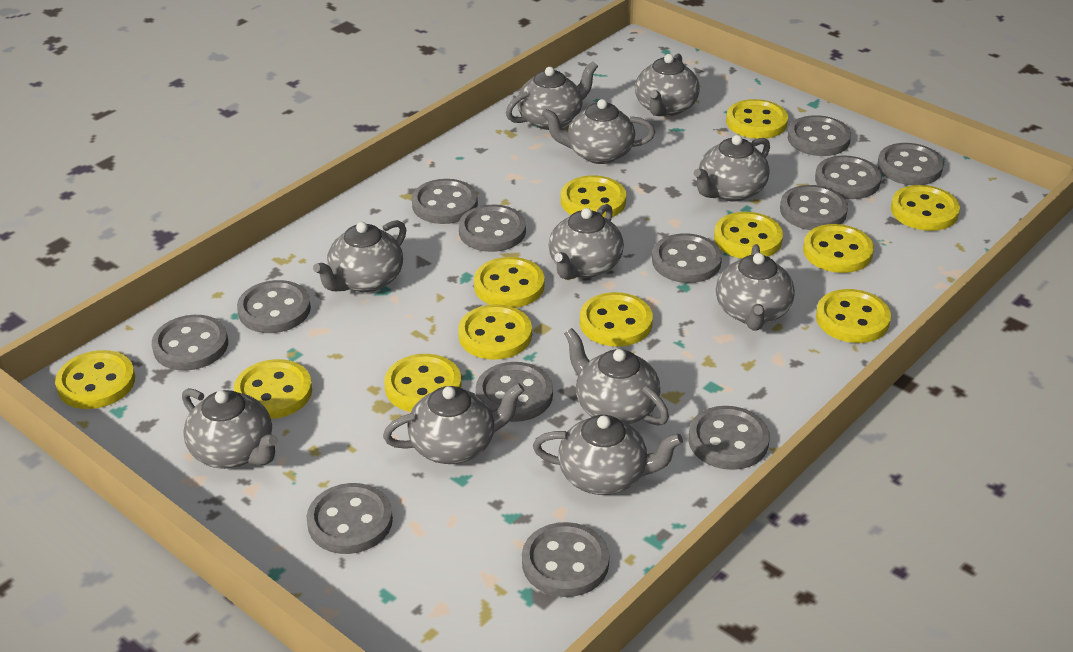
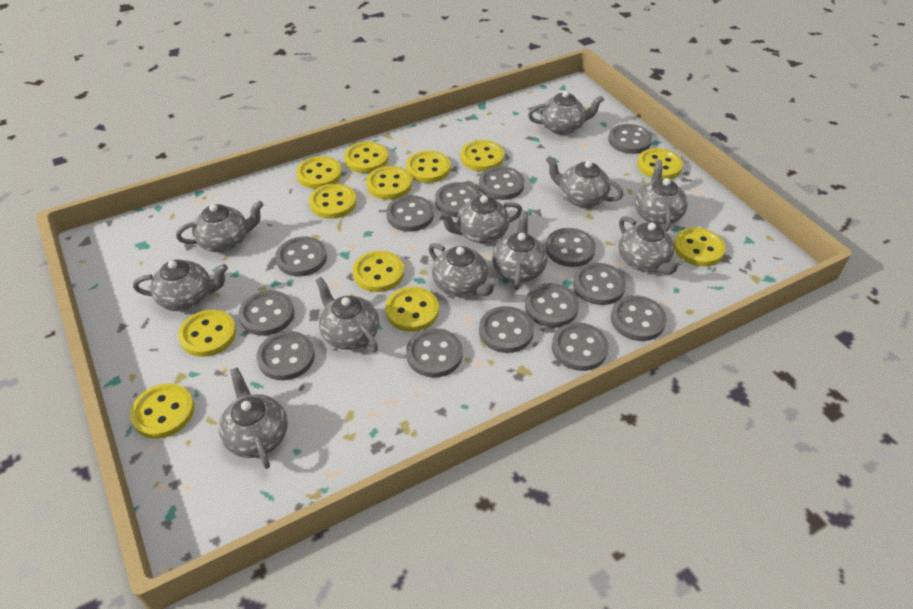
grey button: 13 -> 14

